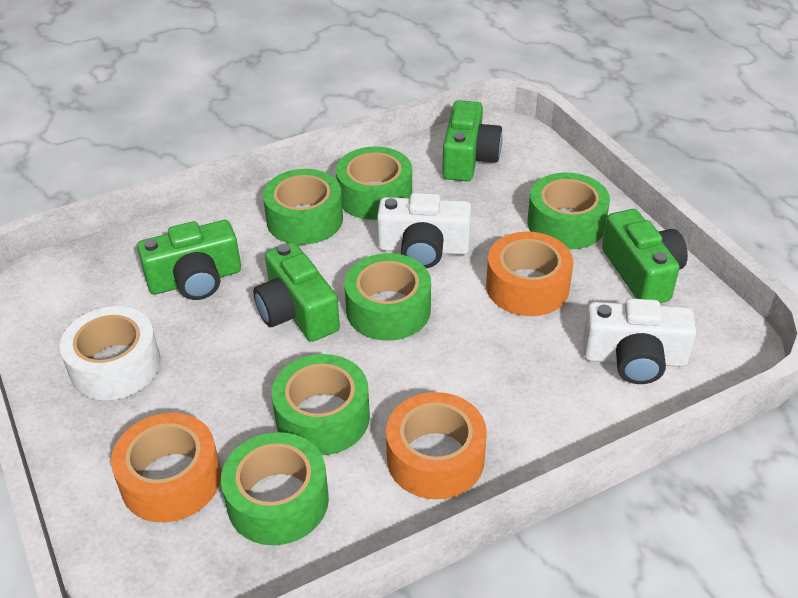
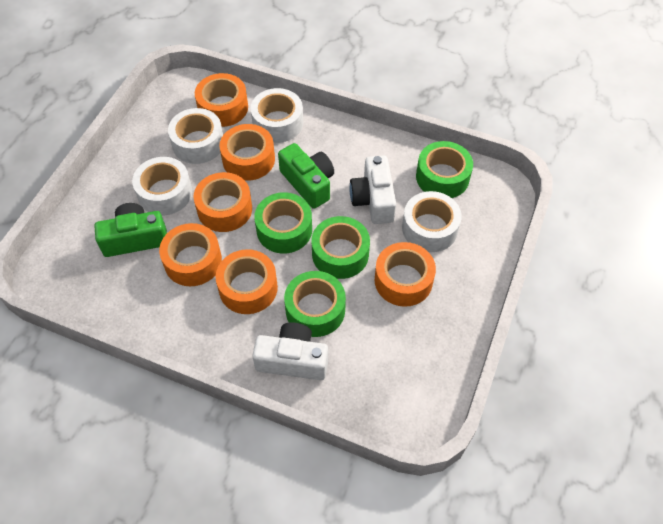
green camera: 4 -> 2
green tape: 6 -> 4
orange tape: 3 -> 6
white tape: 1 -> 4

